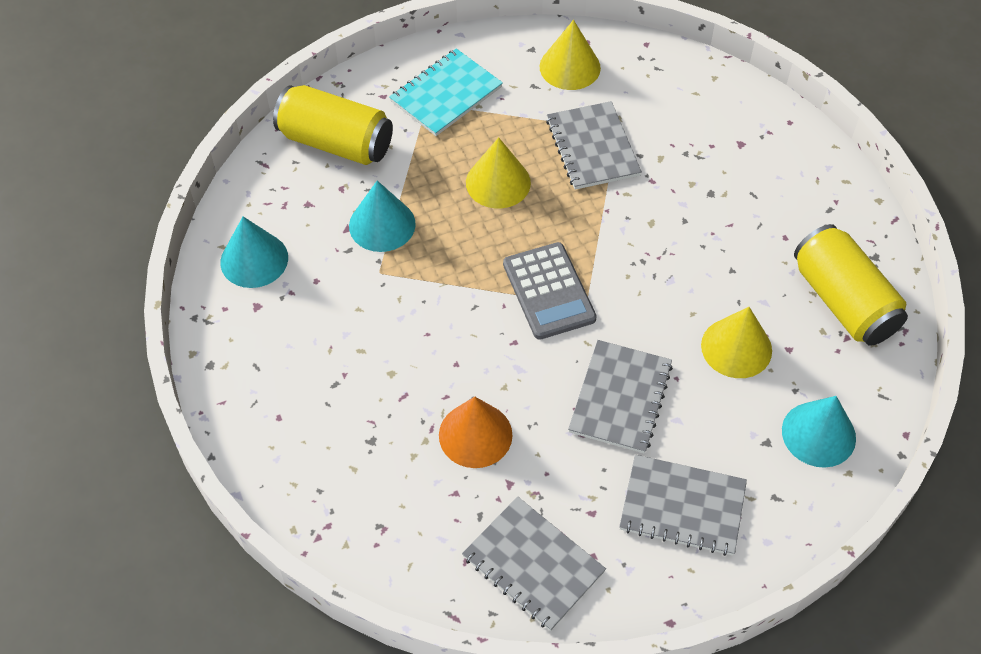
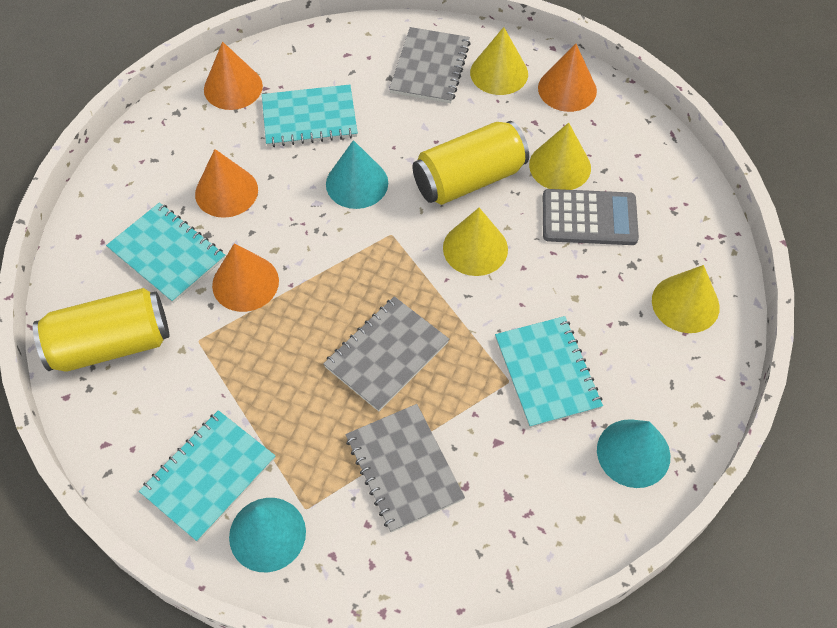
grey notebook: 4 -> 3
orange cone: 1 -> 4
turquoise notebook: 1 -> 4
yellow cone: 3 -> 4

